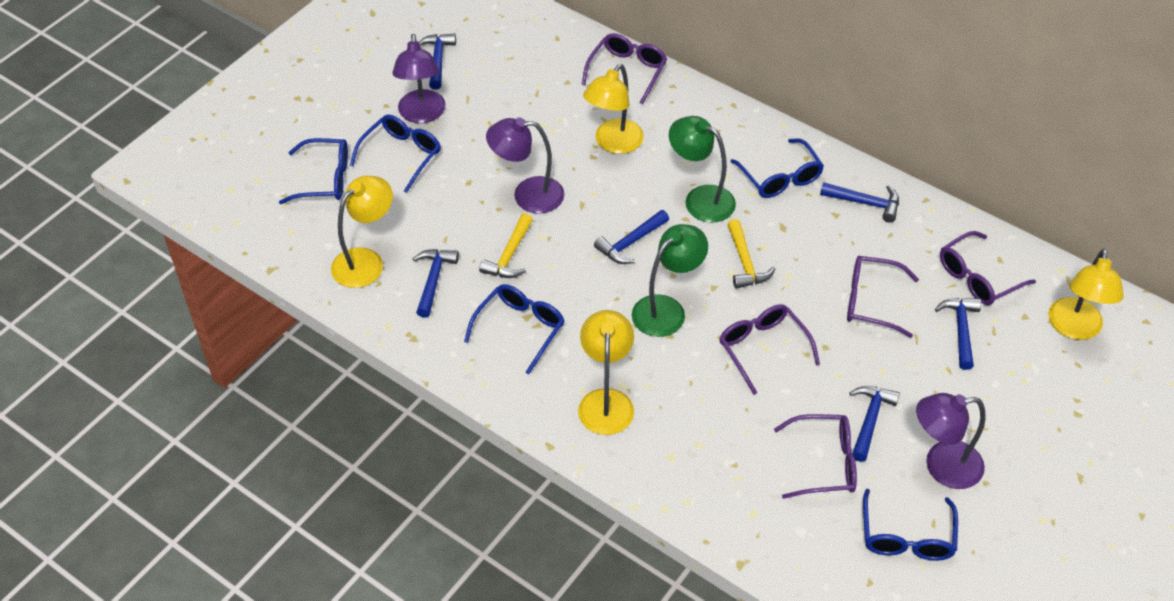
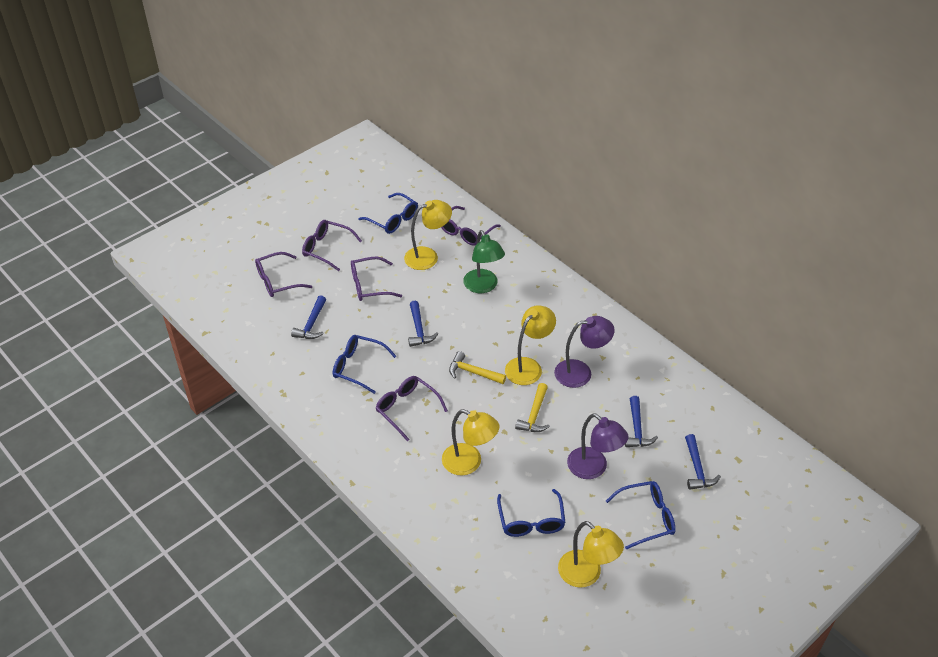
blue glasses: 5 -> 4
blue hammer: 6 -> 4
green lamp: 2 -> 1
purple lamp: 3 -> 2

